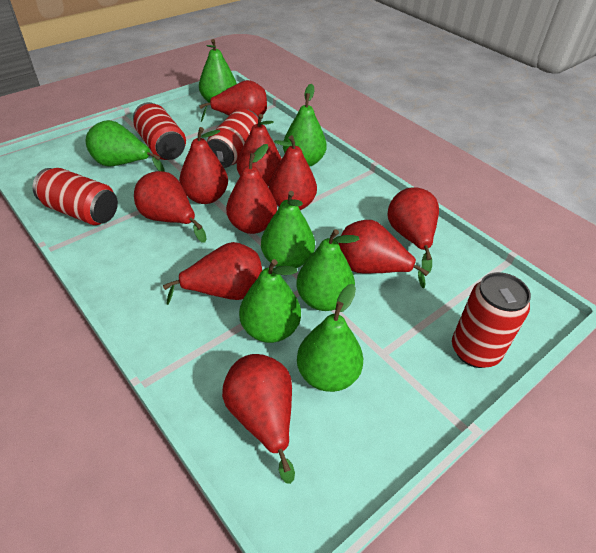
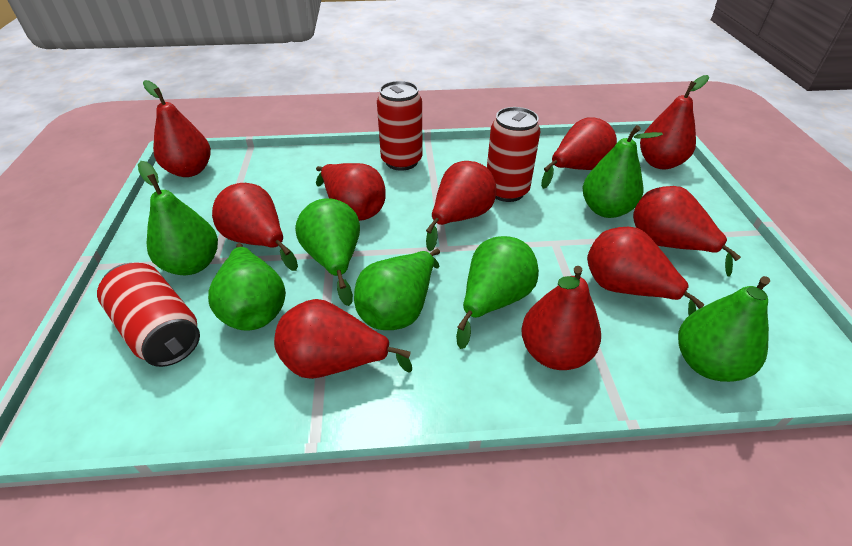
red can: 4 -> 3

